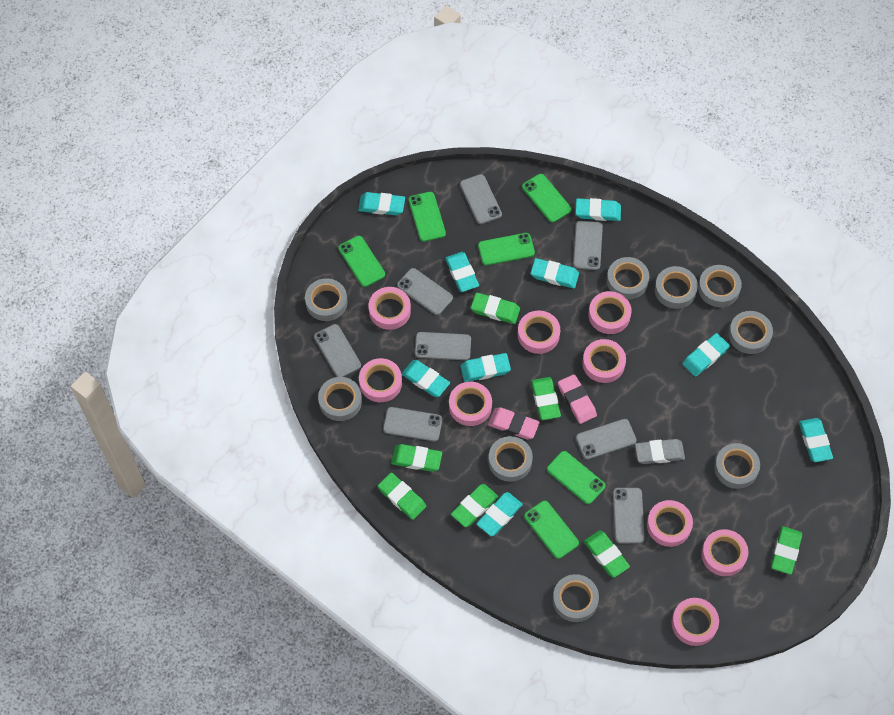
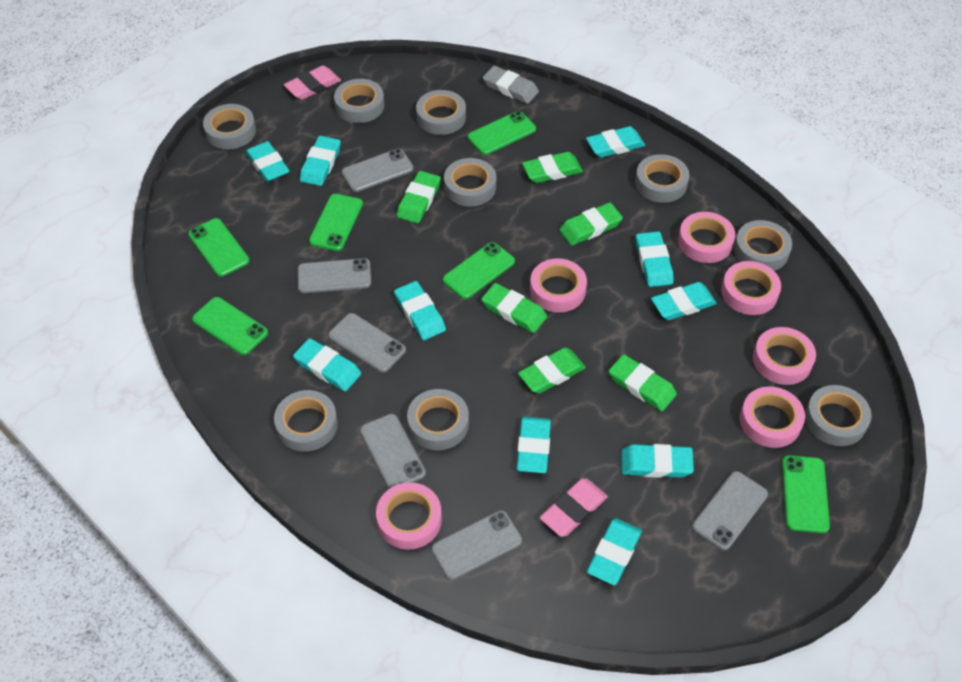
green eraser: 7 -> 6
grey phone: 8 -> 6
pink tape: 9 -> 6
turquoise eraser: 9 -> 10

